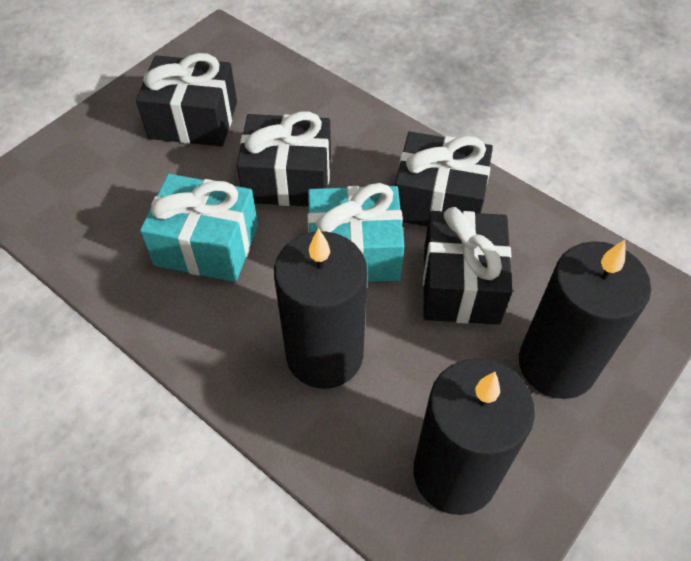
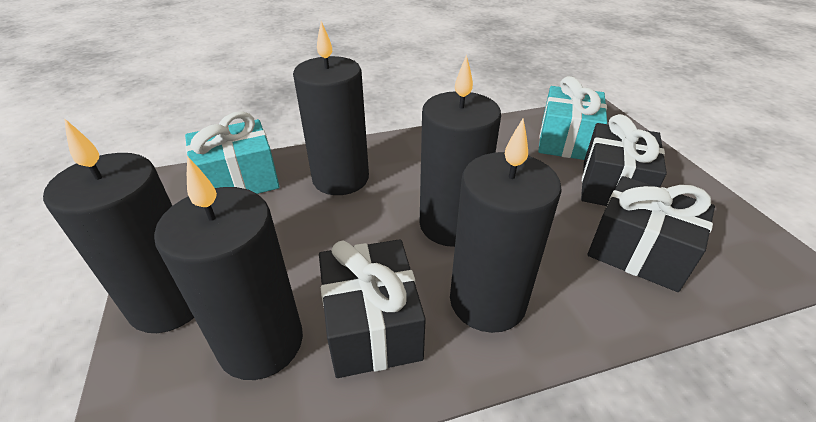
black candle: 3 -> 5
black gift: 4 -> 3

